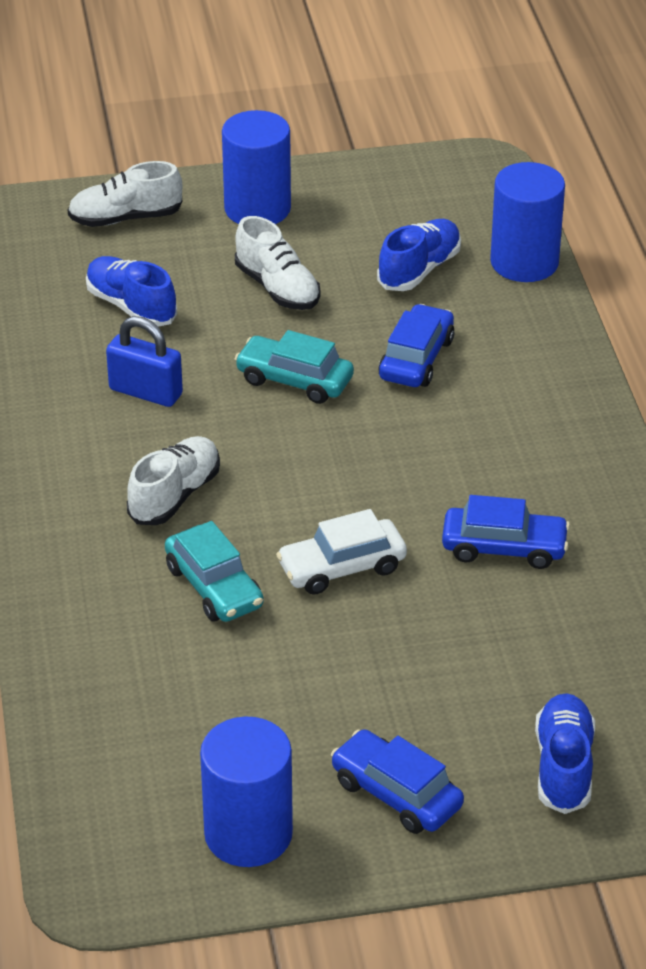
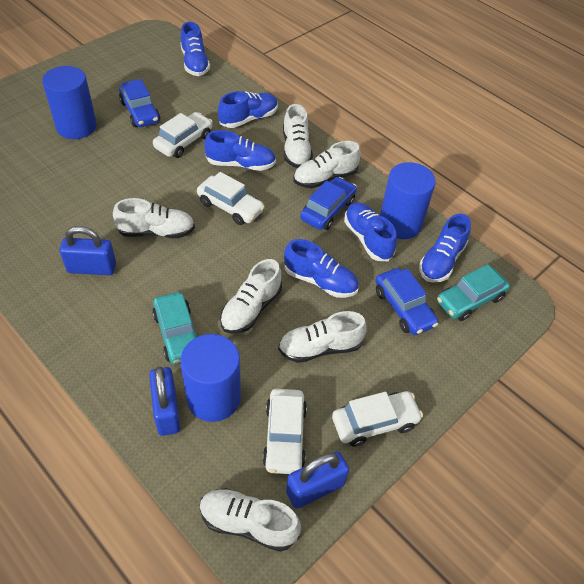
blue padlock: 1 -> 3
blue shoe: 3 -> 6
white car: 1 -> 4
white shoe: 3 -> 6

